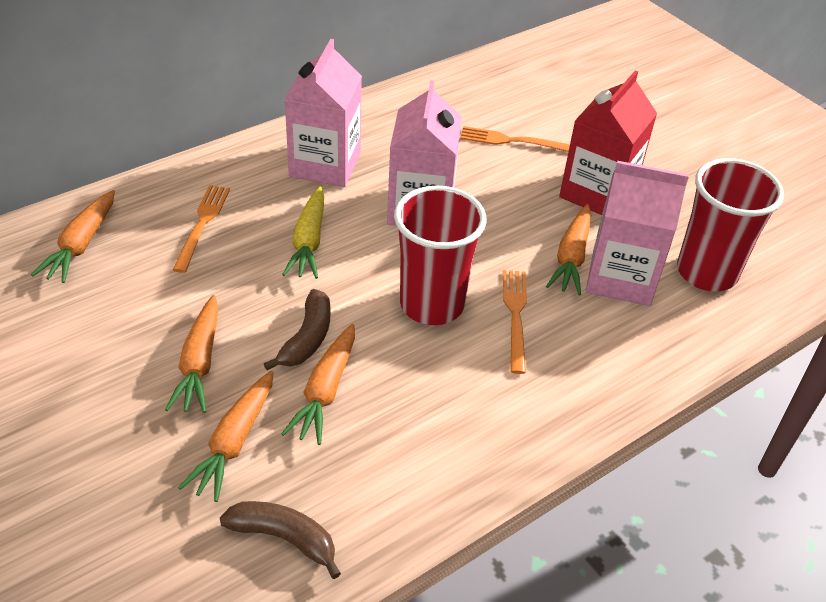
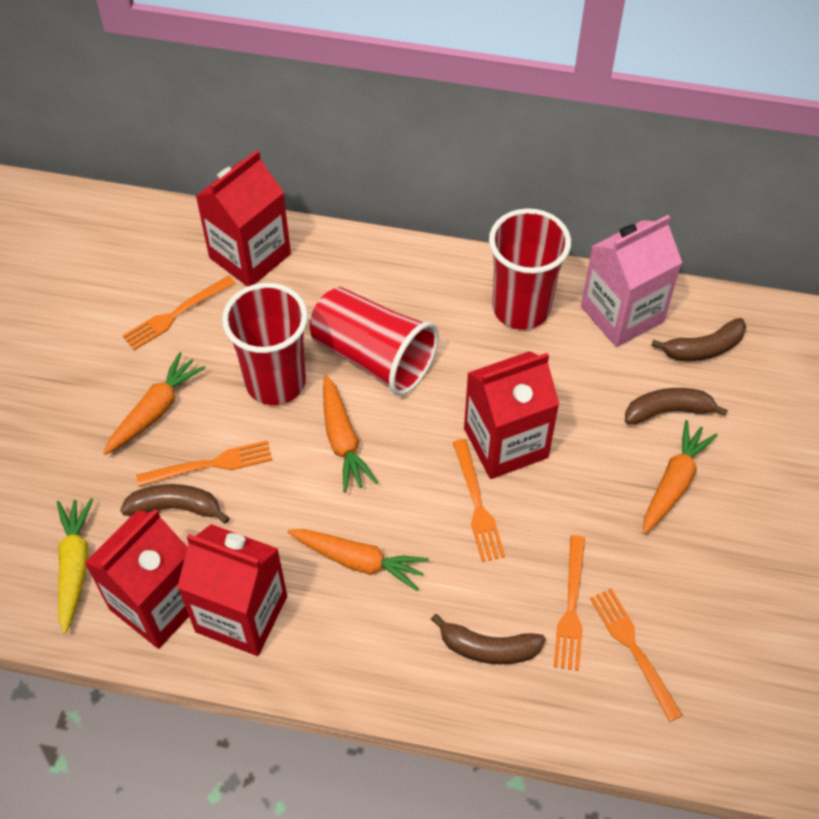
brown banana: 2 -> 4
orange carrot: 5 -> 4
orange fork: 3 -> 5
pink carton: 3 -> 1
red carton: 1 -> 4
red cup: 2 -> 3

